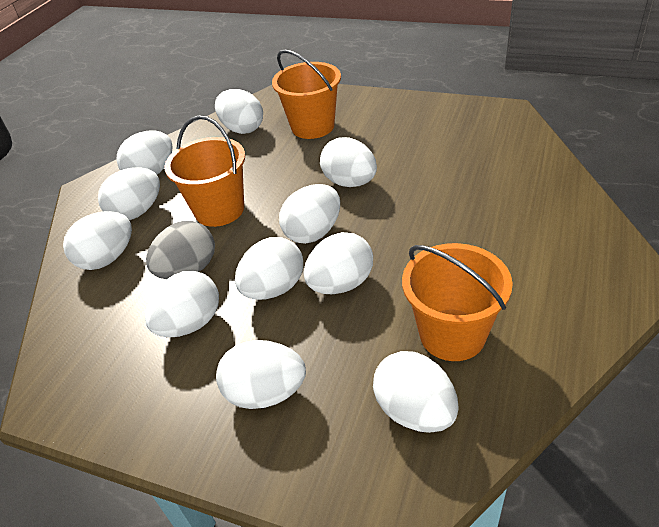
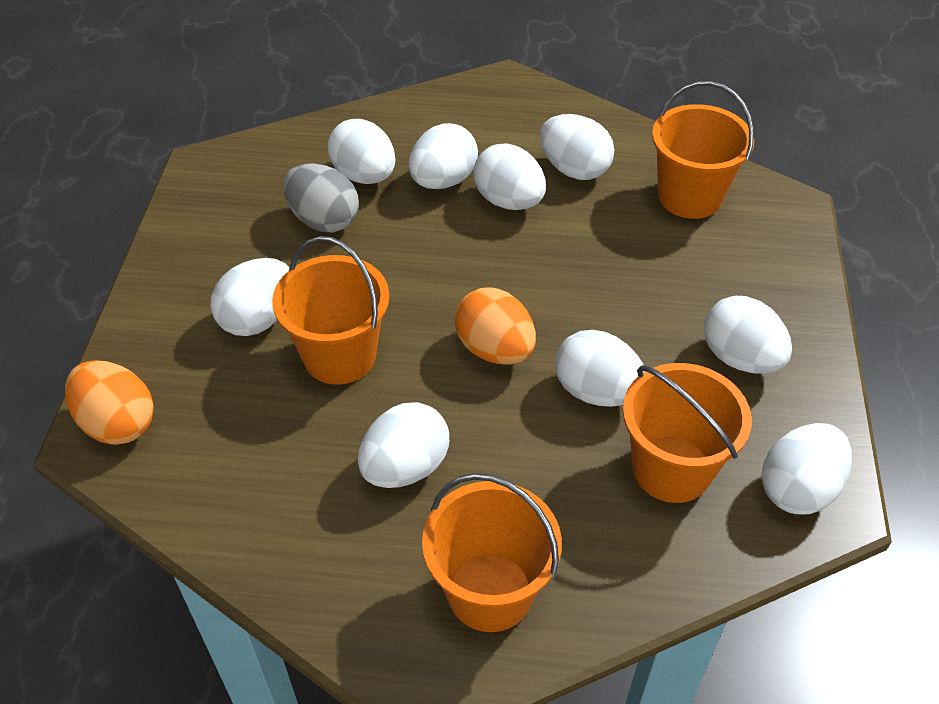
orange bucket: 3 -> 4
orange egg: 0 -> 2
white egg: 11 -> 9

